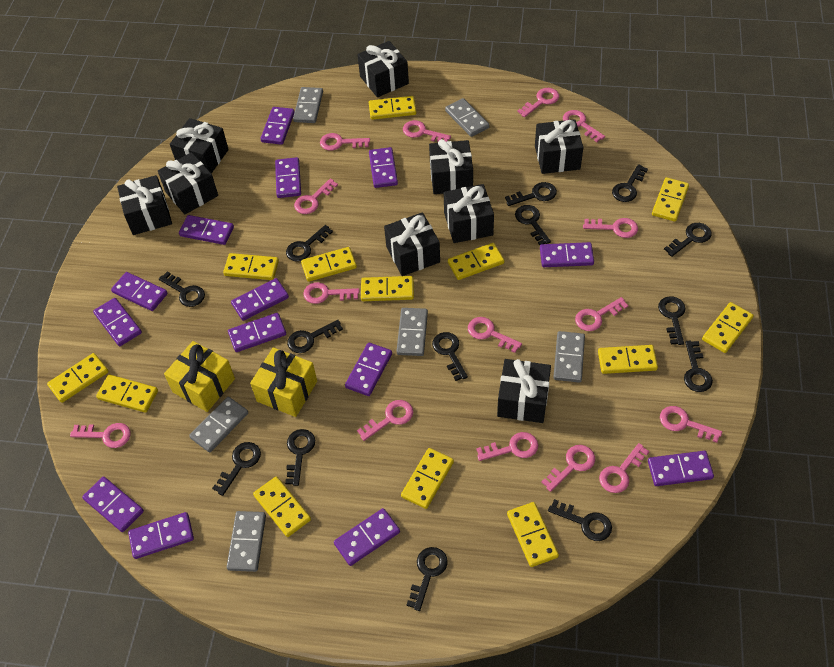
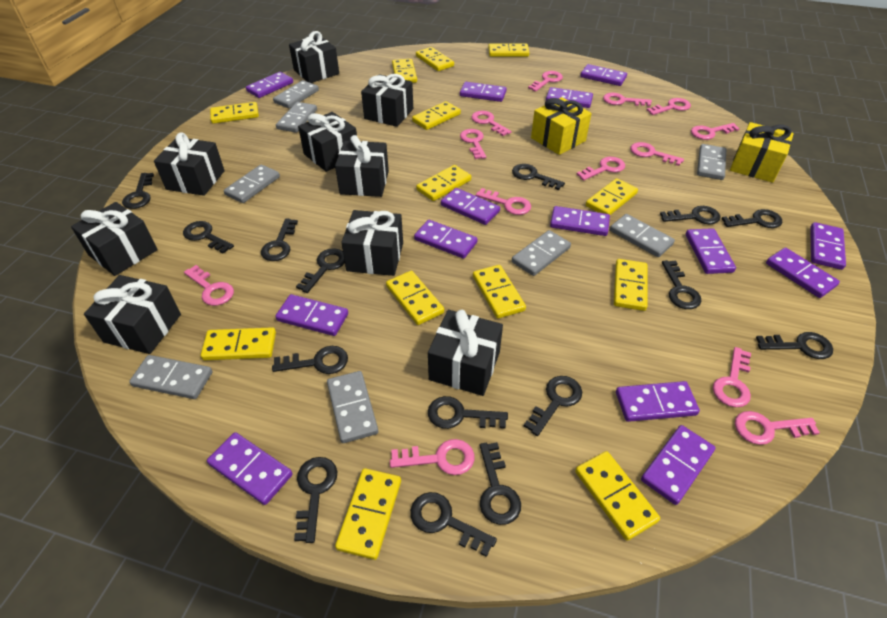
black key: 14 -> 15
grey domino: 6 -> 8
pink key: 15 -> 13

